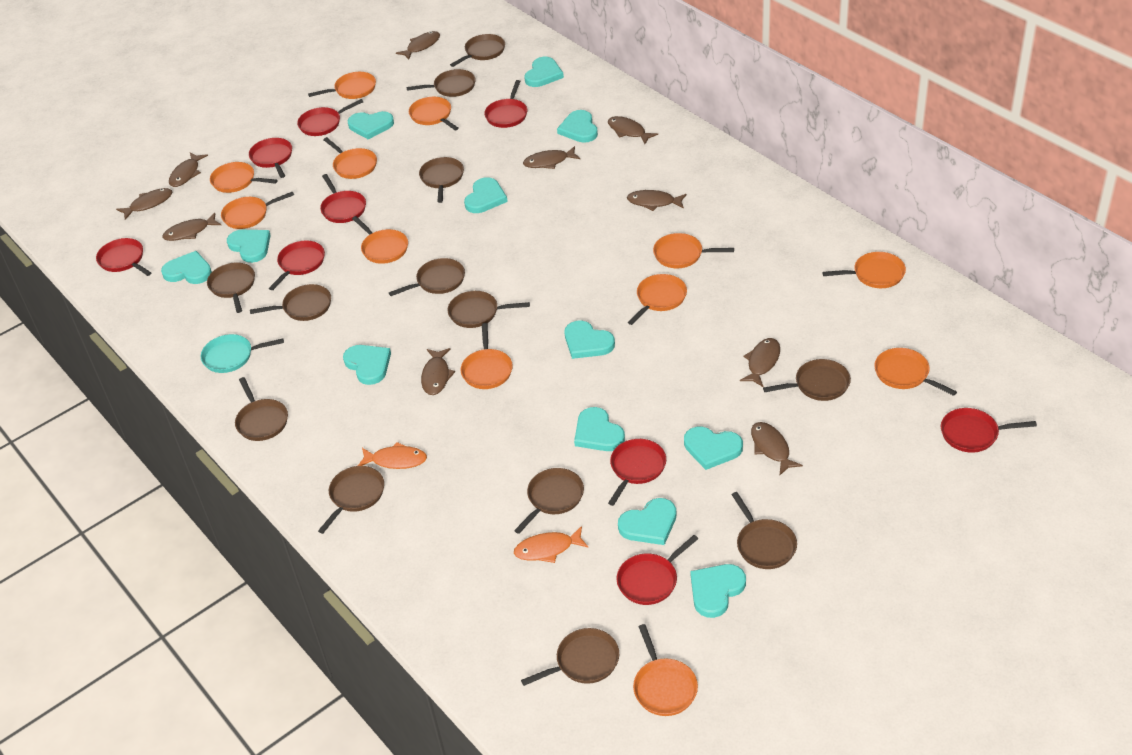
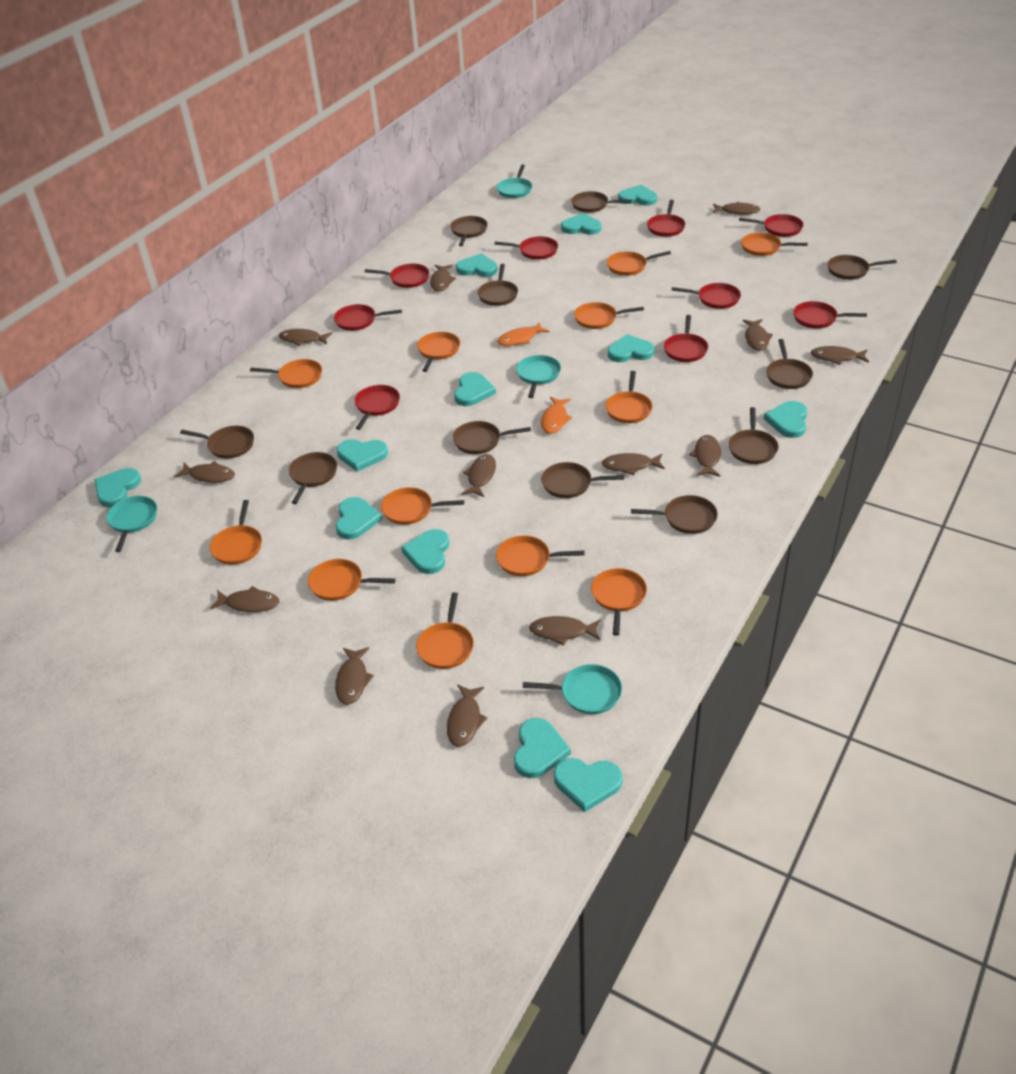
brown fish: 10 -> 13
brown pan: 13 -> 11
turquoise pan: 1 -> 4

